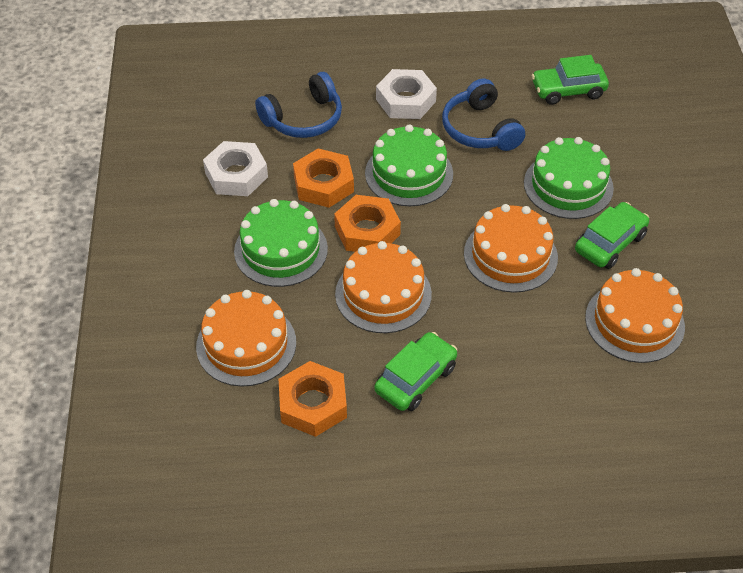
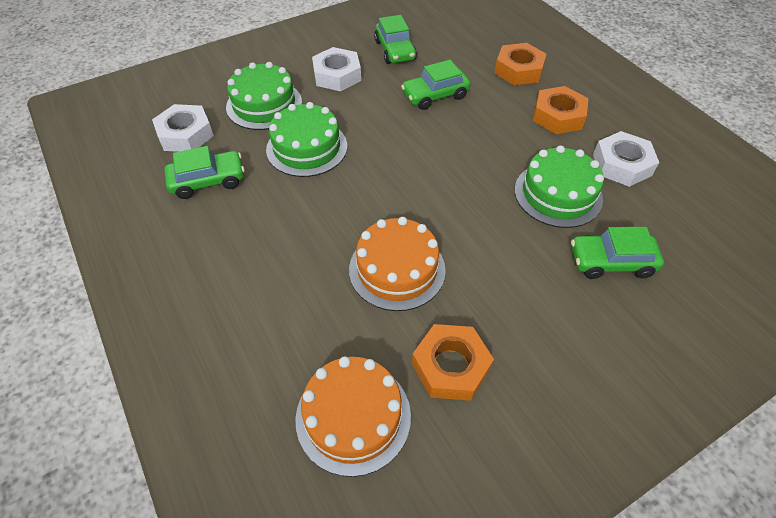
blue headphones: 2 -> 0
green car: 3 -> 4
orange cake: 4 -> 2
white nut: 2 -> 3

